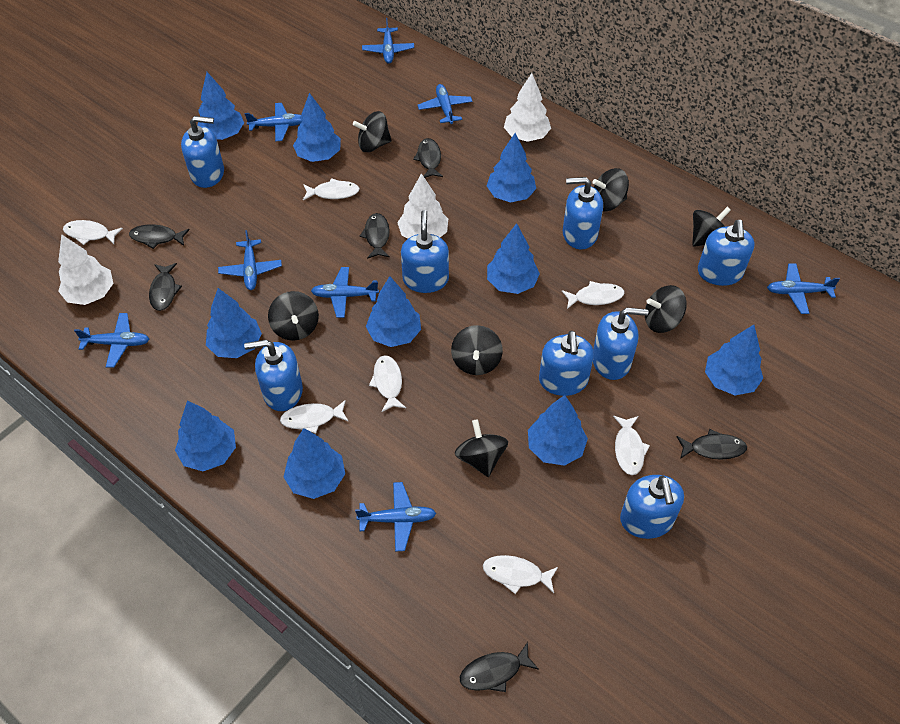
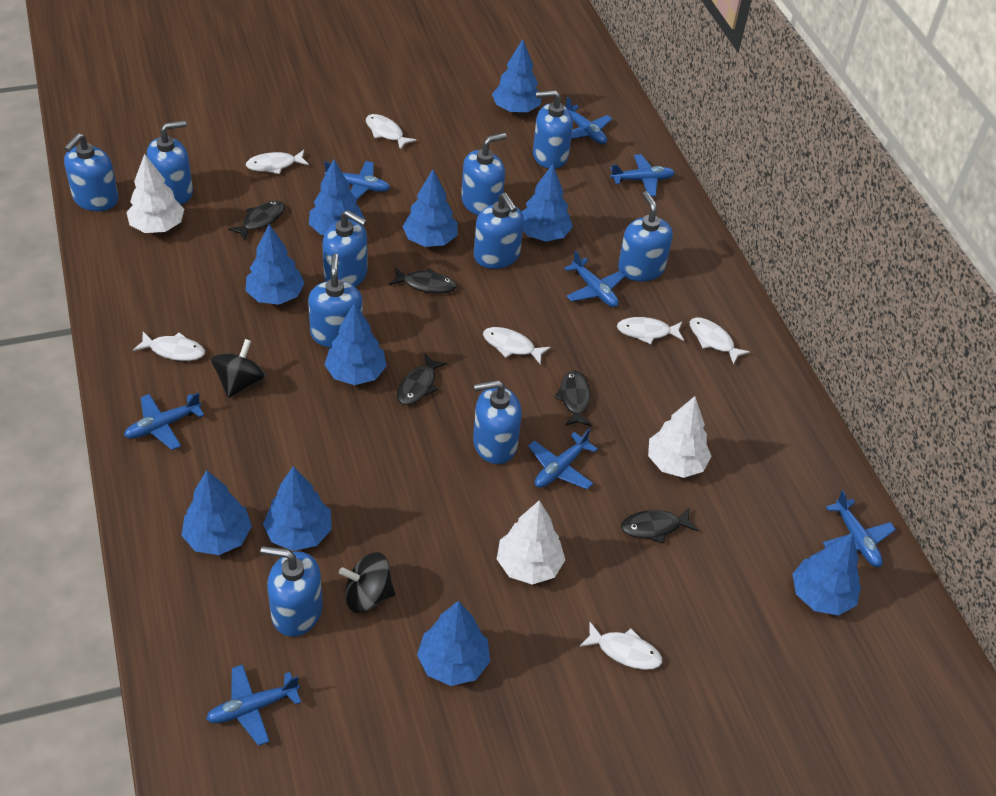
black fish: 6 -> 5
black spinning top: 7 -> 2
blue soap dispenser: 8 -> 10

